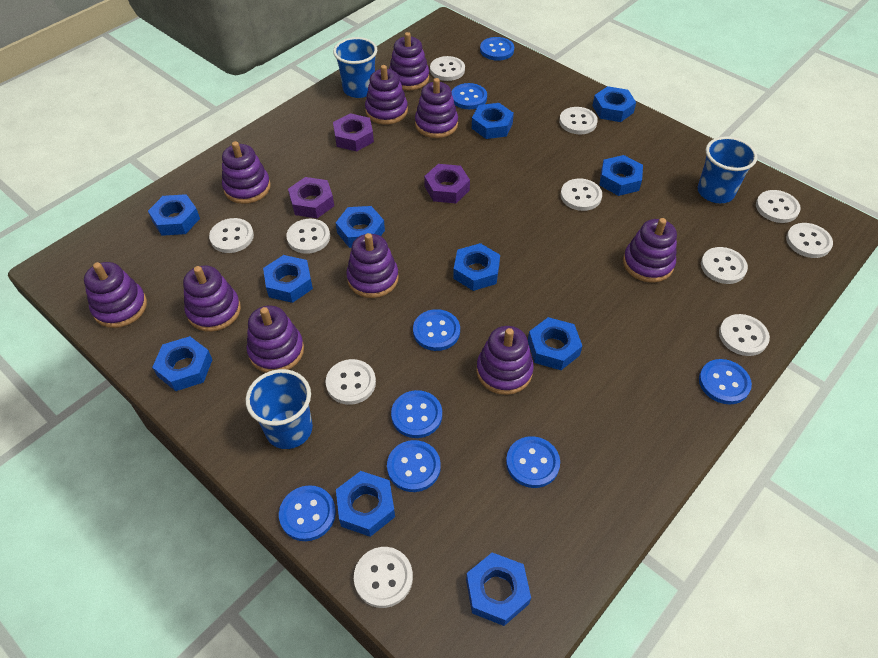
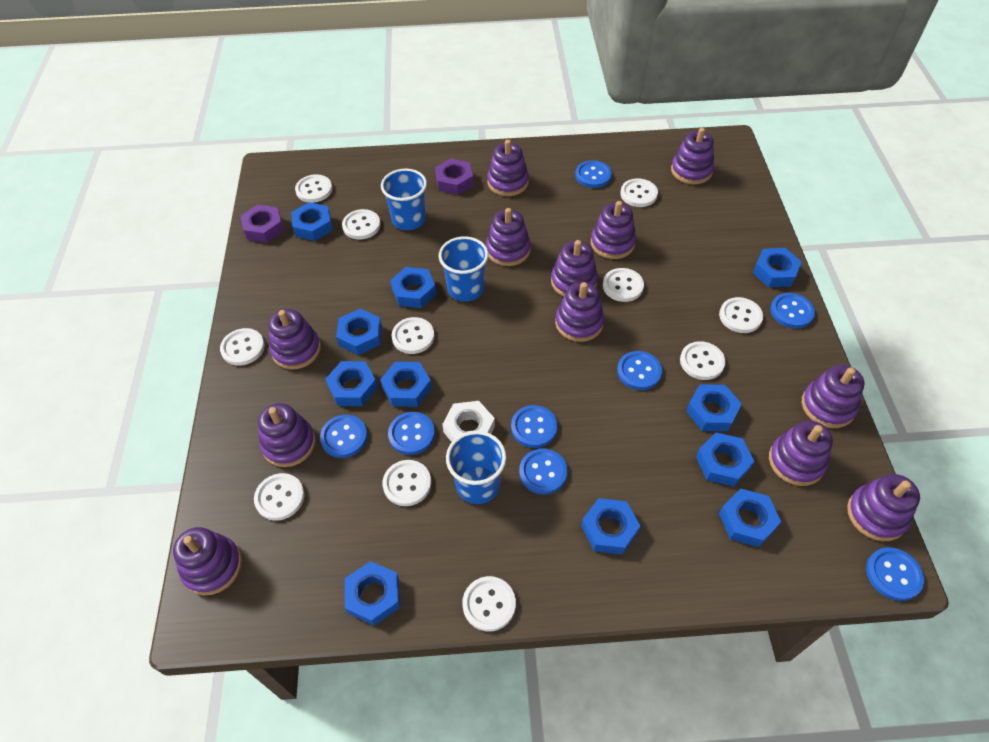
purple nut: 3 -> 2
purple stacking toy: 10 -> 12
white nut: 0 -> 1

